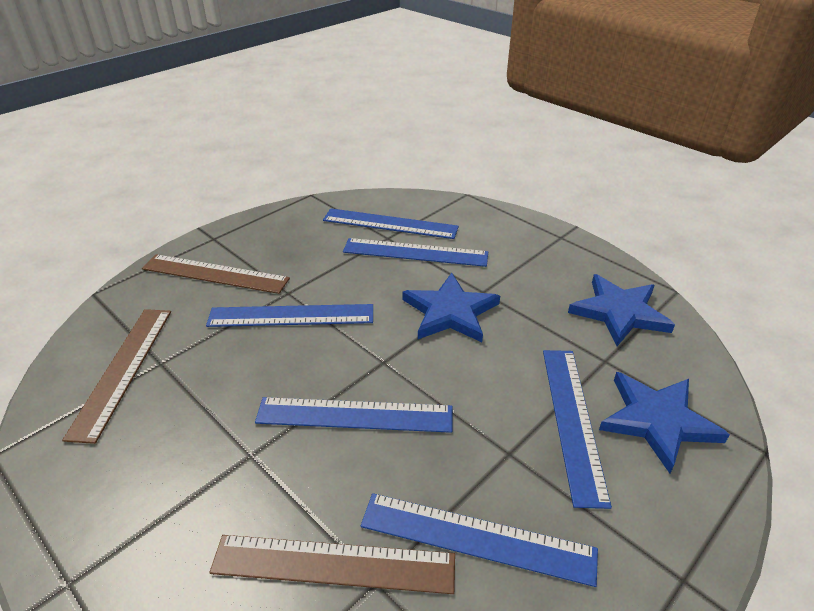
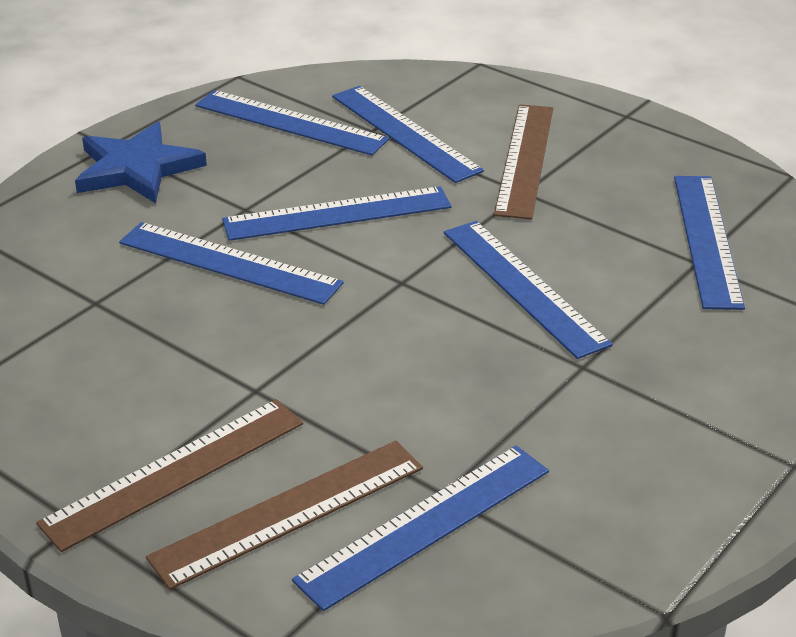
blue ruler: 6 -> 7
blue star: 3 -> 1

